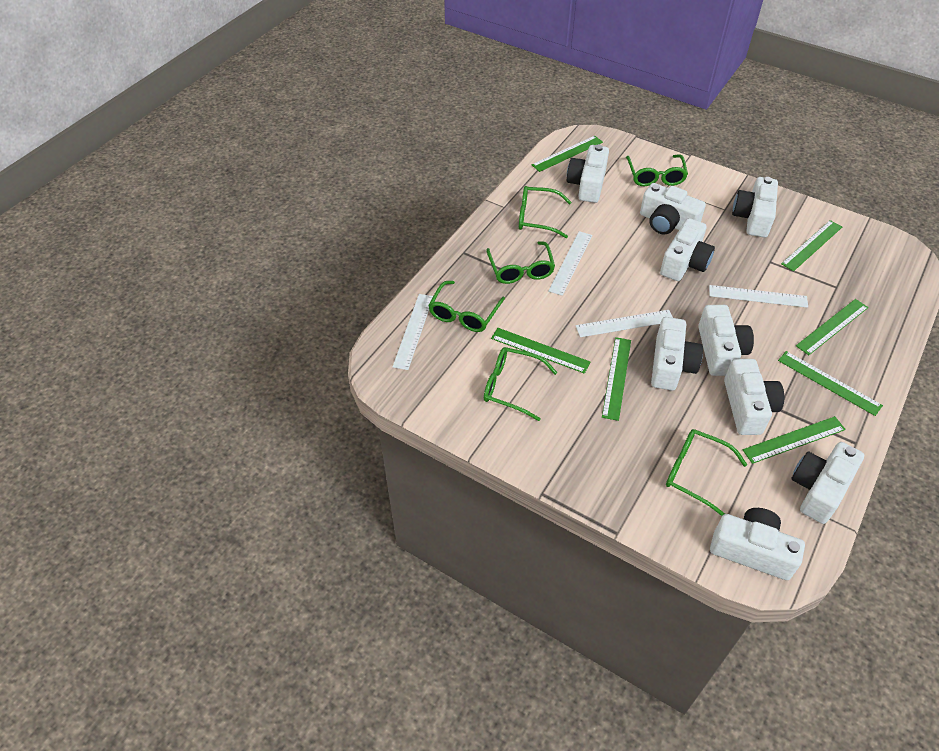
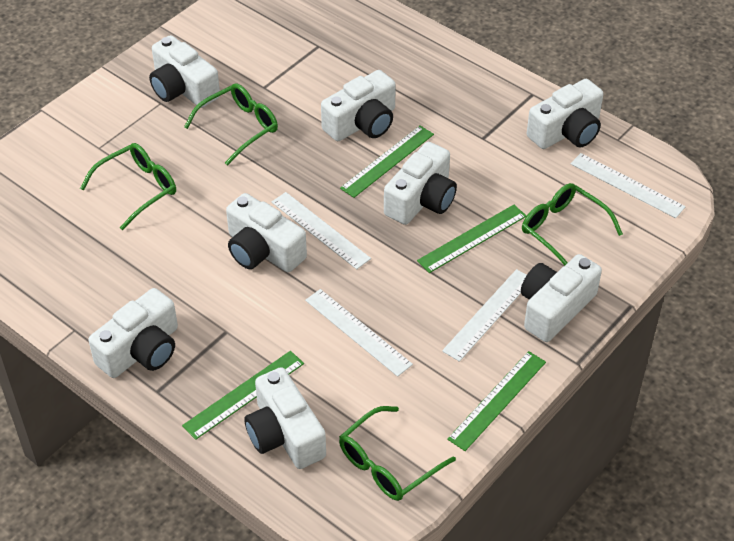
green glasses: 6 -> 4
green ruler: 7 -> 4
white camera: 9 -> 8

